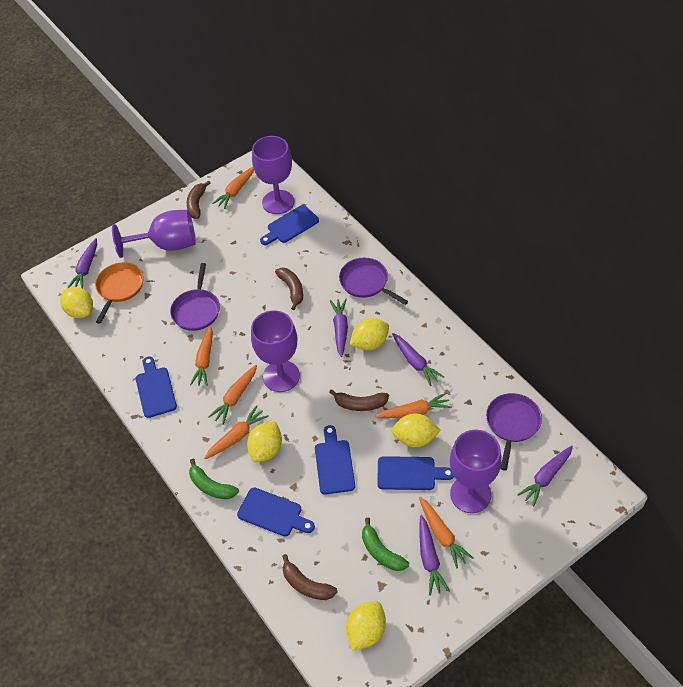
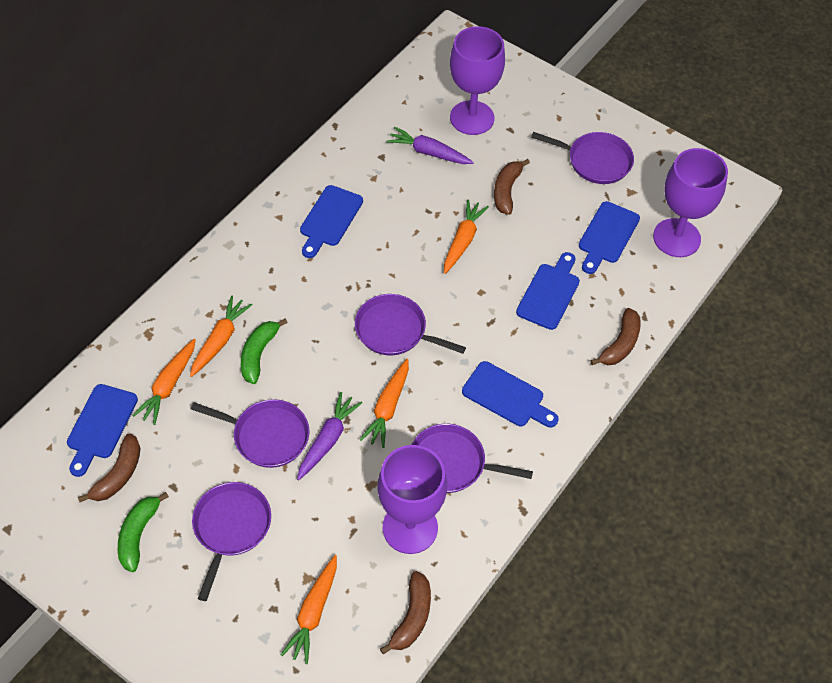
orange carrot: 6 -> 5
orange pan: 1 -> 0
purple carrot: 5 -> 2
purple goblet: 4 -> 3
purple pan: 3 -> 5
yellow lemon: 5 -> 0

